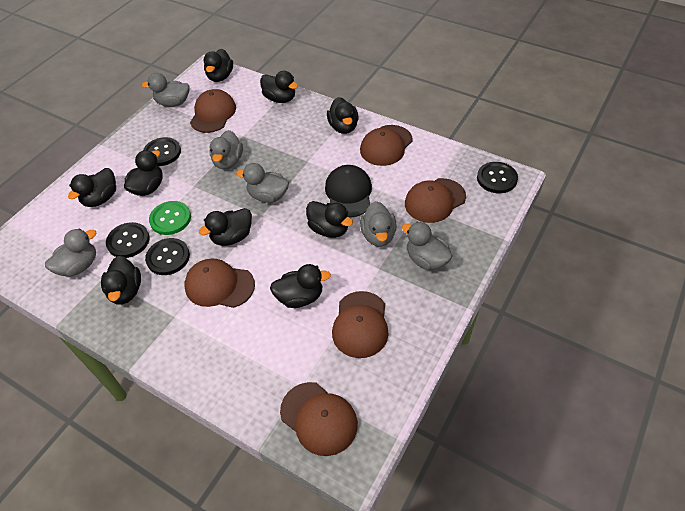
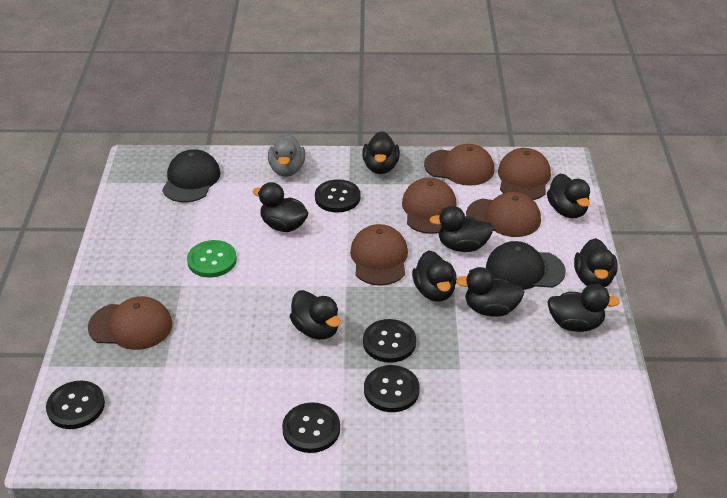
black button: 4 -> 5
black cap: 1 -> 2
grey duck: 6 -> 1

